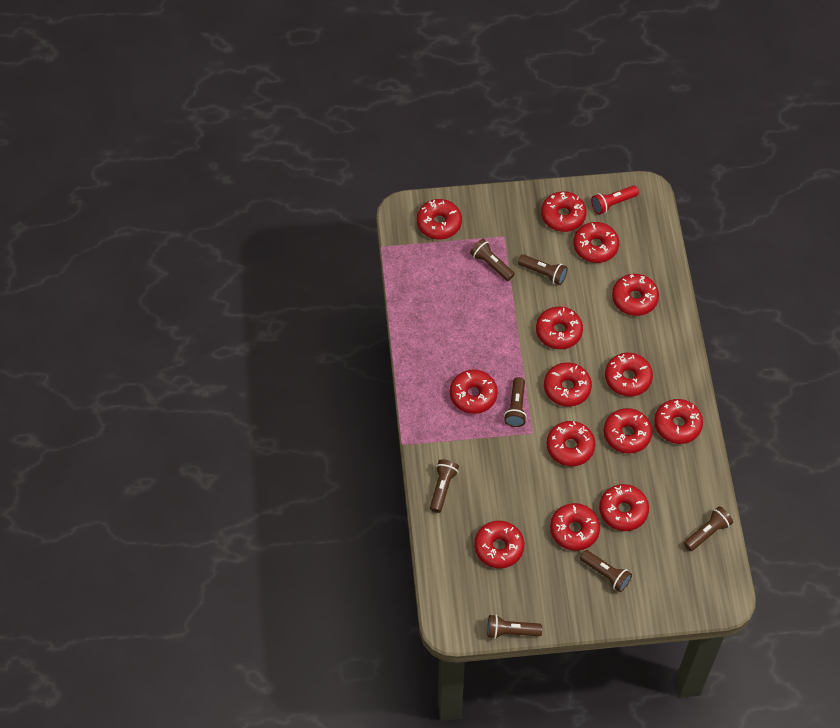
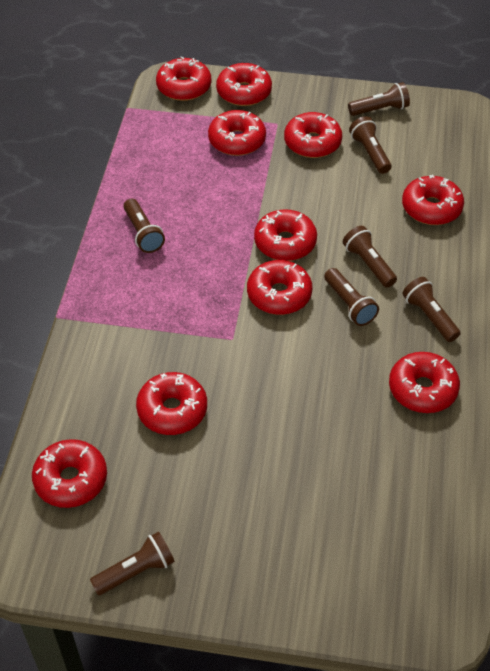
red donut: 14 -> 10
red flashlight: 1 -> 0

